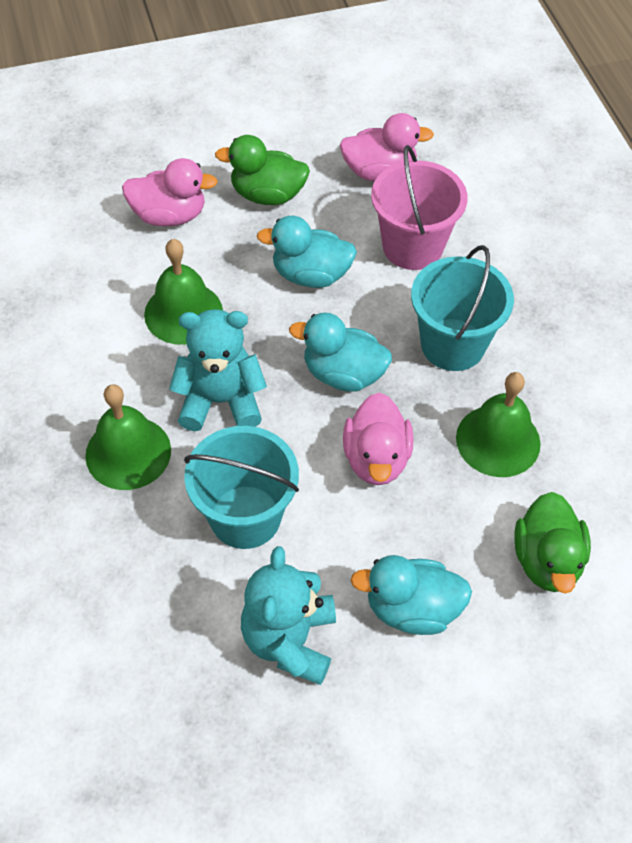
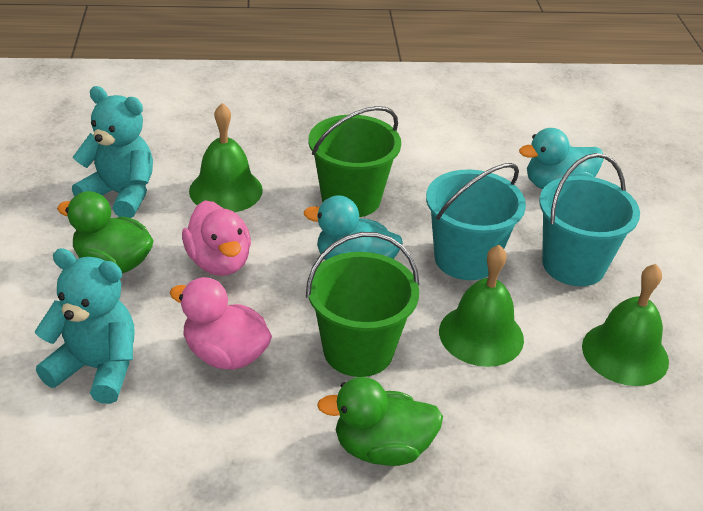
green bucket: 0 -> 2
pink bucket: 1 -> 0
pink duck: 3 -> 2
turquoise duck: 3 -> 2

